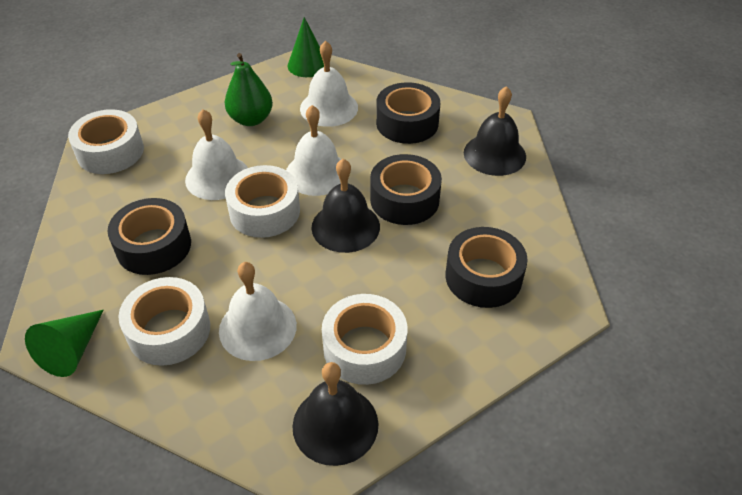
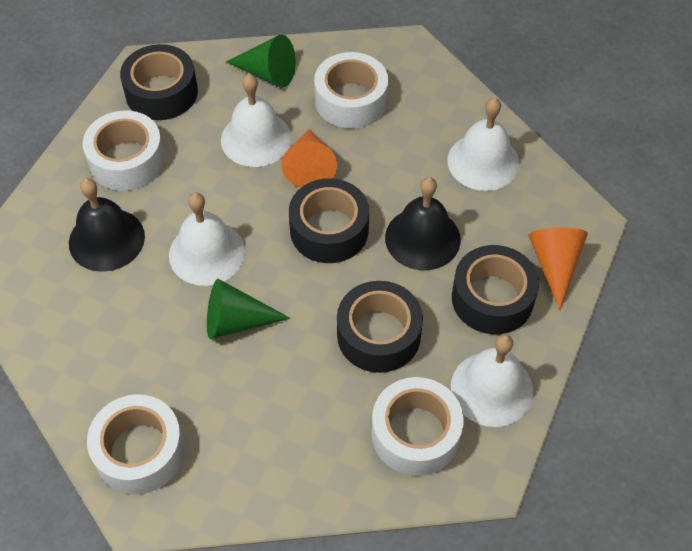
black bell: 3 -> 2
green pear: 1 -> 0
orange cone: 0 -> 2

